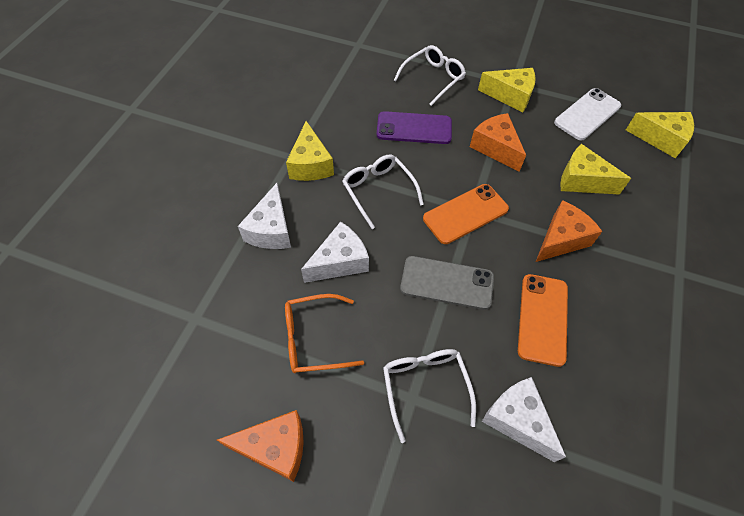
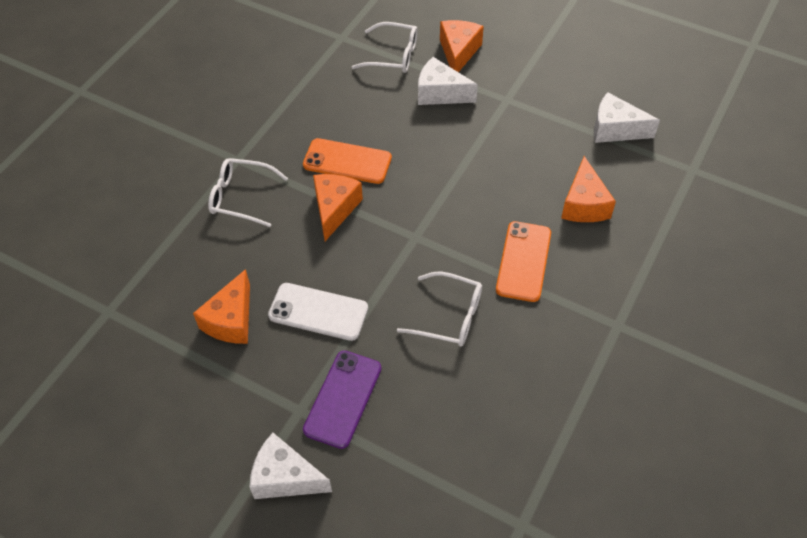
grey phone: 1 -> 0
orange cheese: 3 -> 4
orange glasses: 1 -> 0
yellow cheese: 4 -> 0

